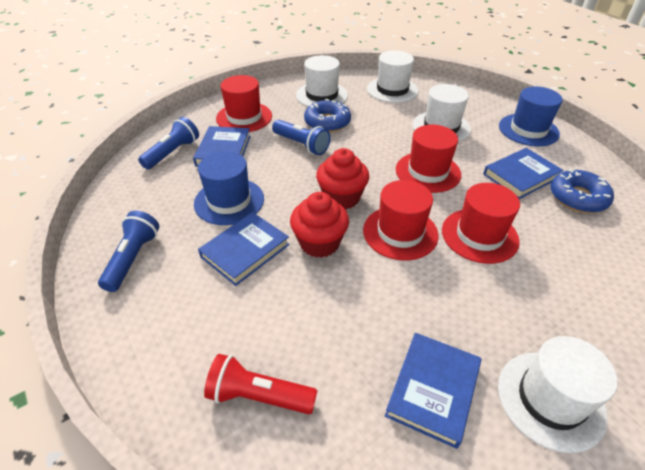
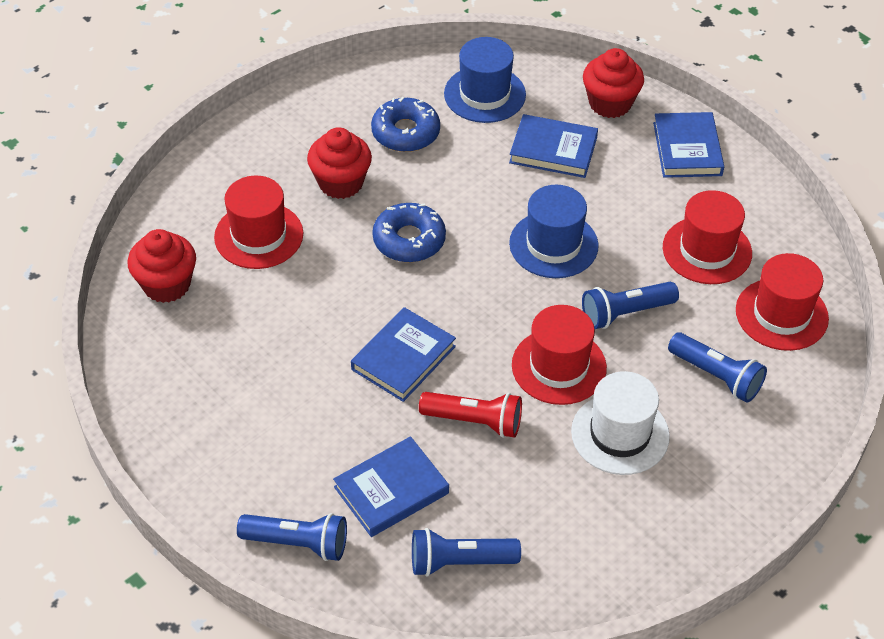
blue flashlight: 3 -> 4
red cupcake: 2 -> 3
white hat: 4 -> 1

